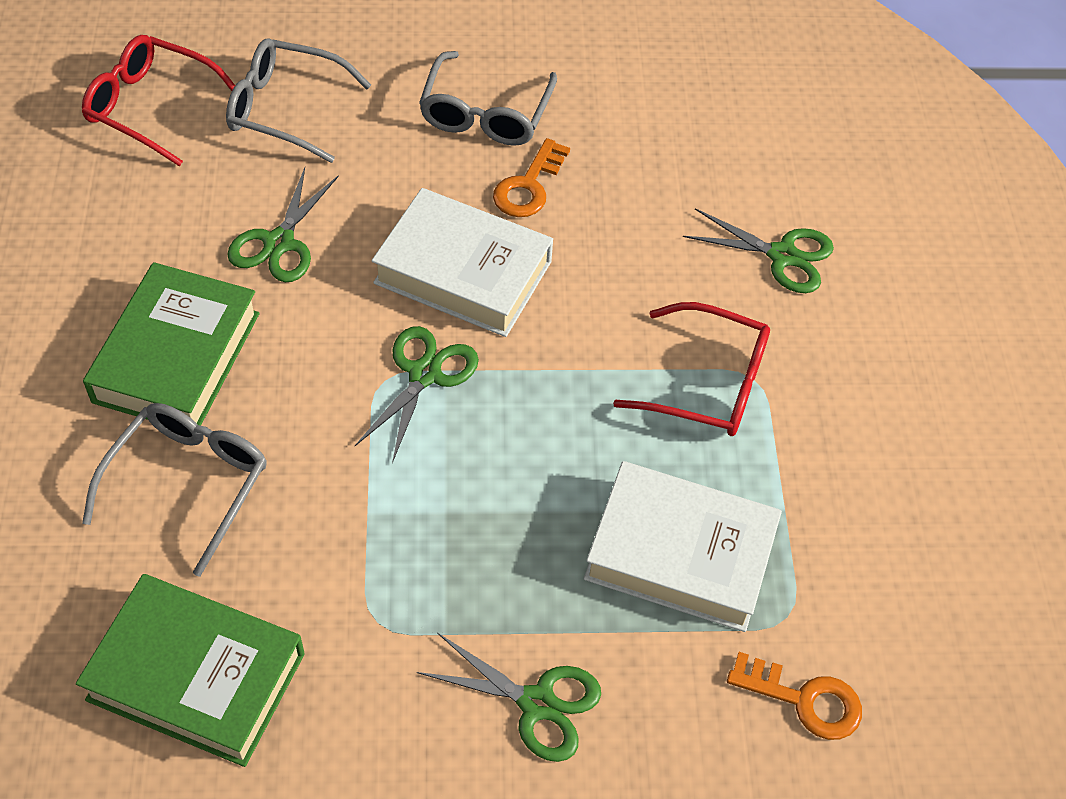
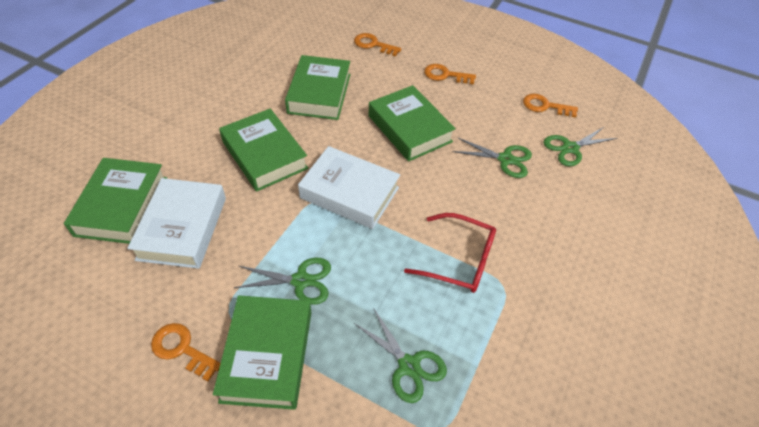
green book: 2 -> 5
grey glasses: 3 -> 0
orange key: 2 -> 4
red glasses: 2 -> 1

